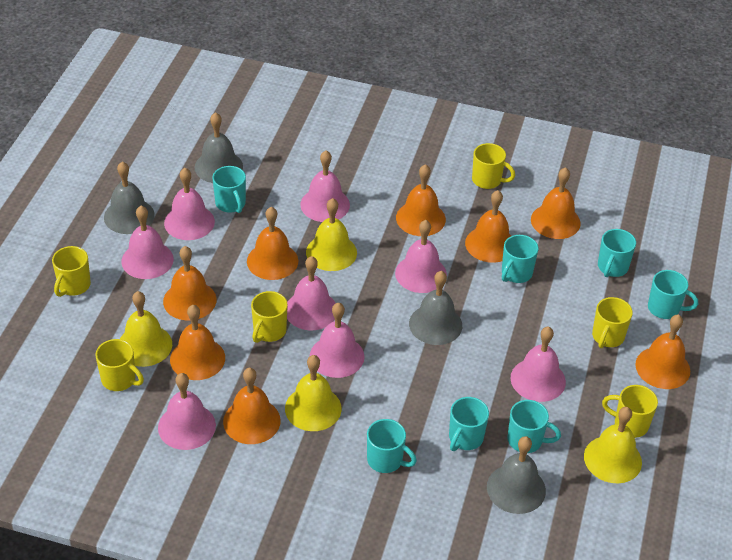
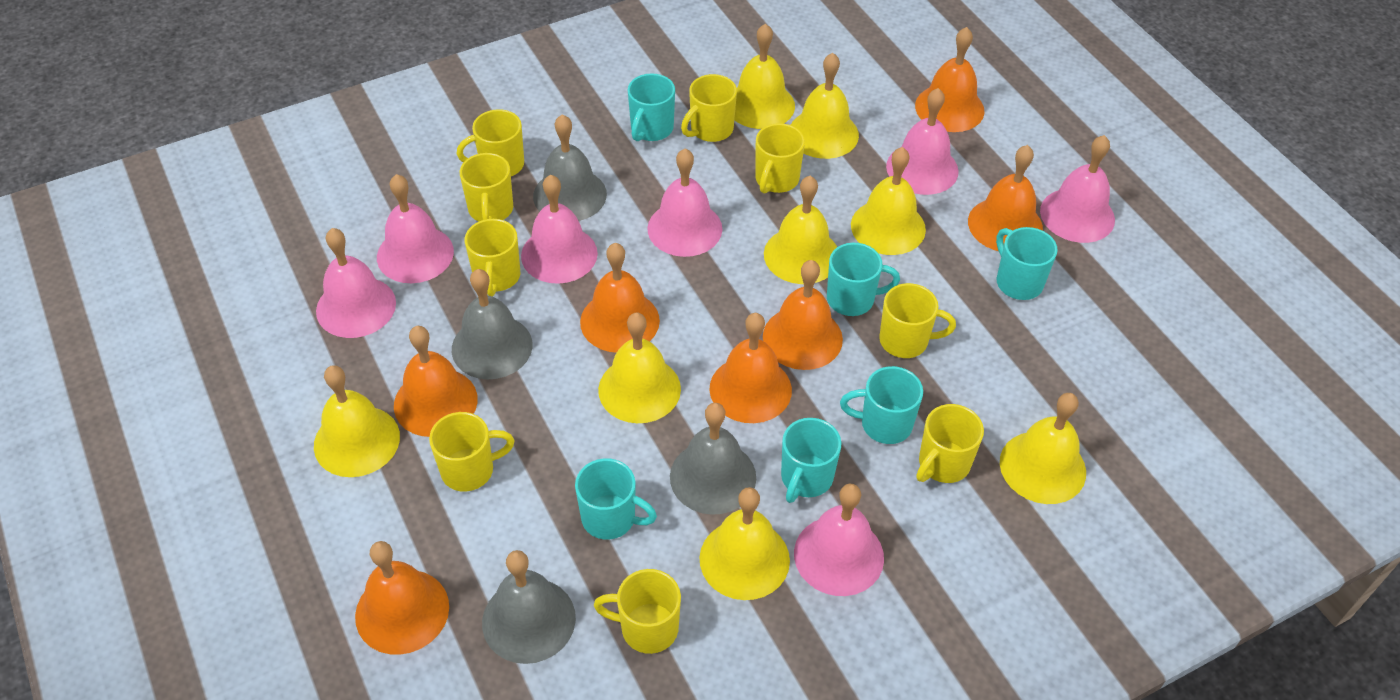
orange bell: 8 -> 7
pink bell: 8 -> 7
turquoise mug: 7 -> 6
yellow bell: 4 -> 8
yellow mug: 6 -> 9

